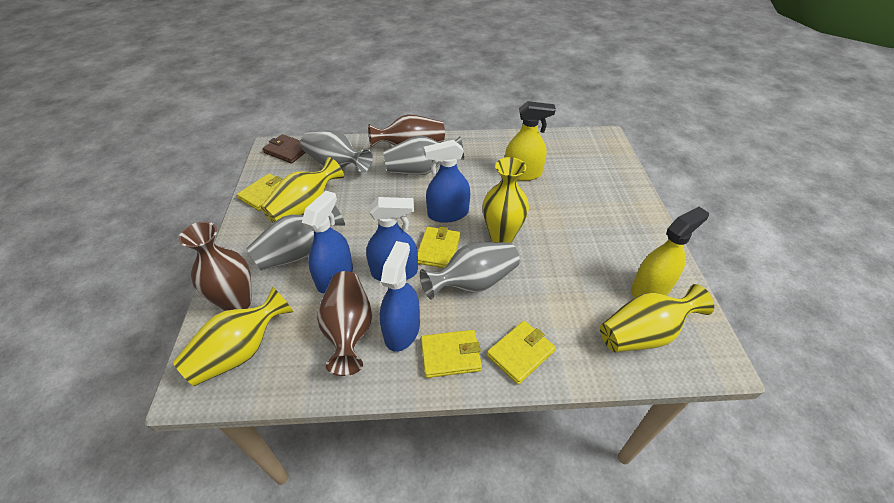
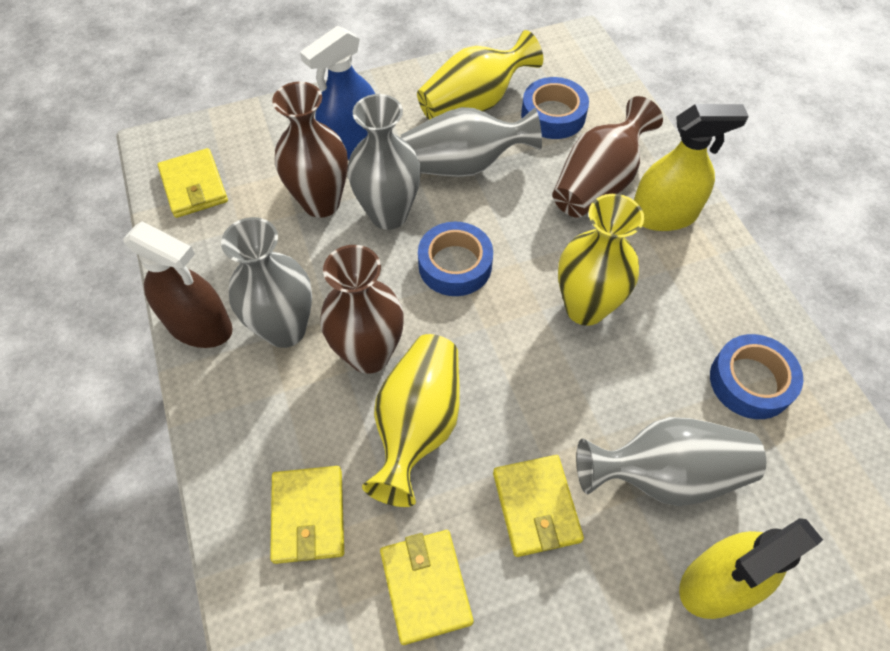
blue spray bottle: 4 -> 1
blue tape: 0 -> 3
brown spray bottle: 0 -> 1
brown wallet: 1 -> 0
yellow vase: 4 -> 3

